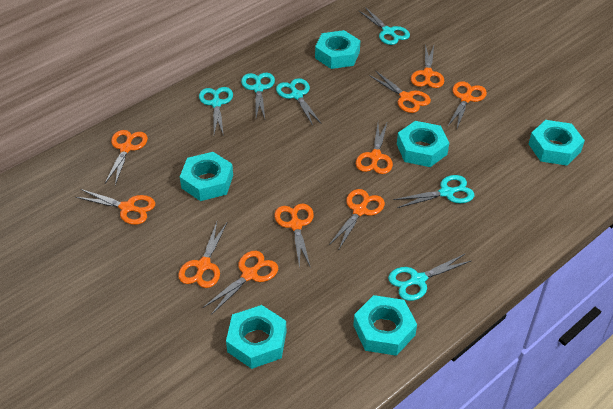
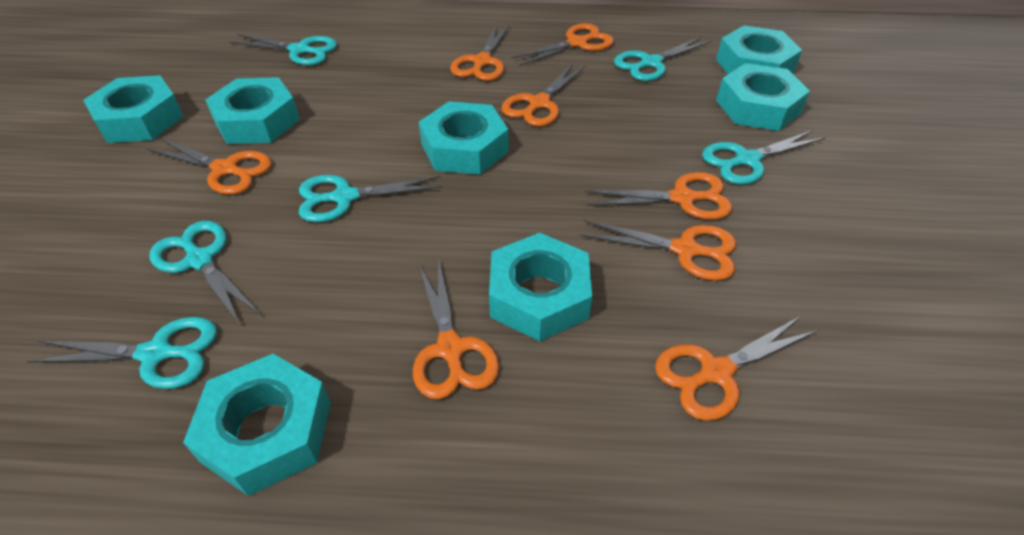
orange scissors: 10 -> 8
turquoise nut: 6 -> 7

